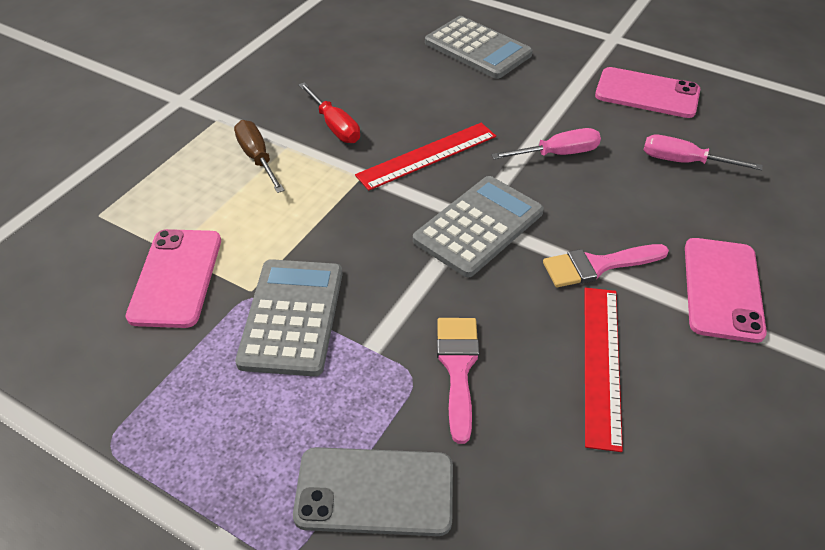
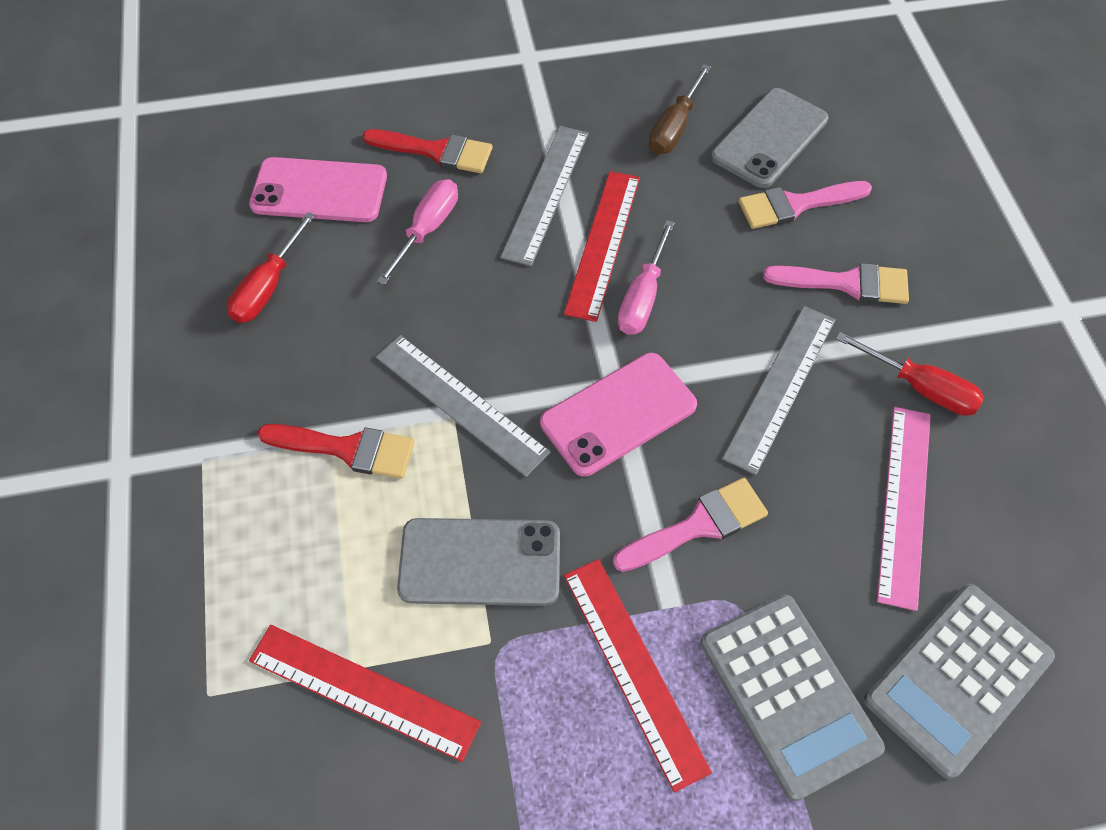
grey calculator: 3 -> 2
grey phone: 1 -> 2
grey ruler: 0 -> 3
pink brush: 2 -> 3
pink phone: 3 -> 2
pink ruler: 0 -> 1
red brush: 0 -> 2
red ruler: 2 -> 3
red screwdriver: 1 -> 2

